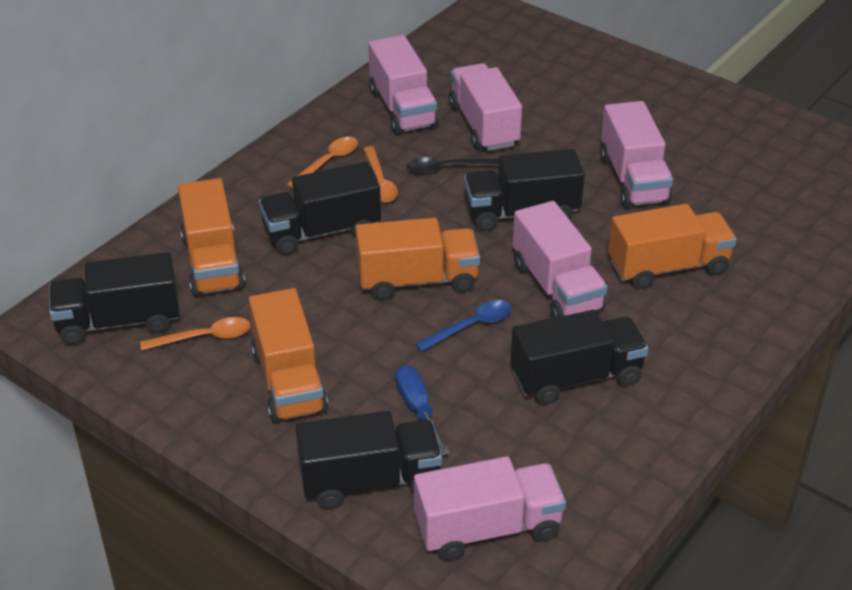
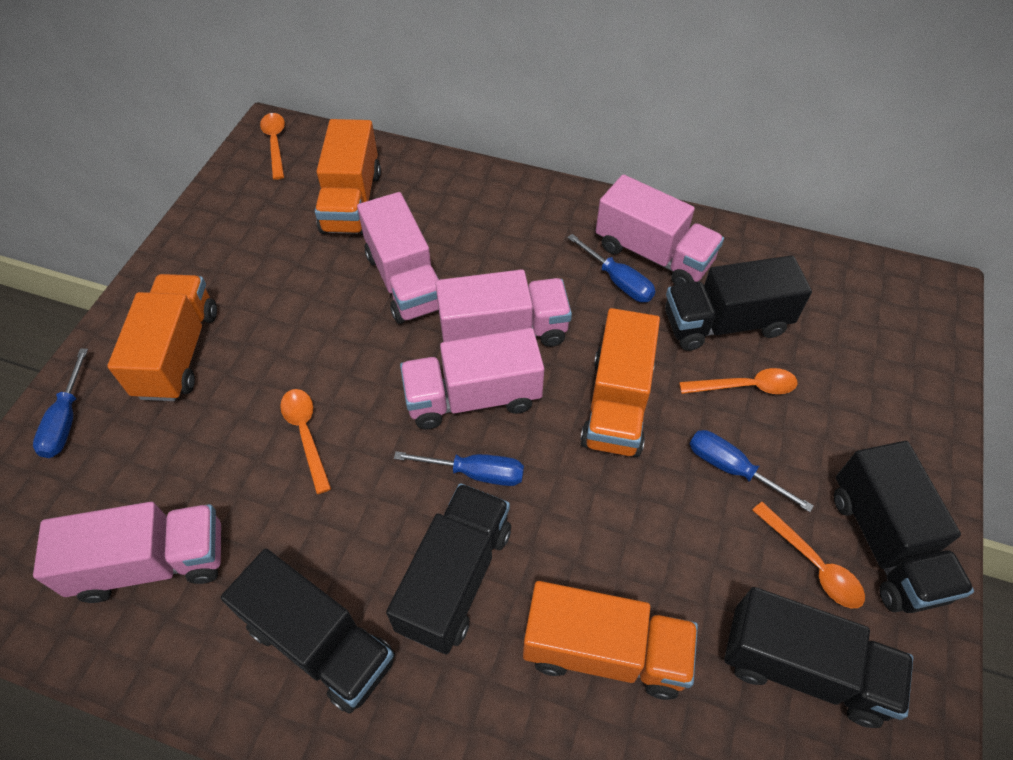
black spoon: 1 -> 0
blue screwdriver: 1 -> 4
blue spoon: 1 -> 0
orange spoon: 3 -> 4

